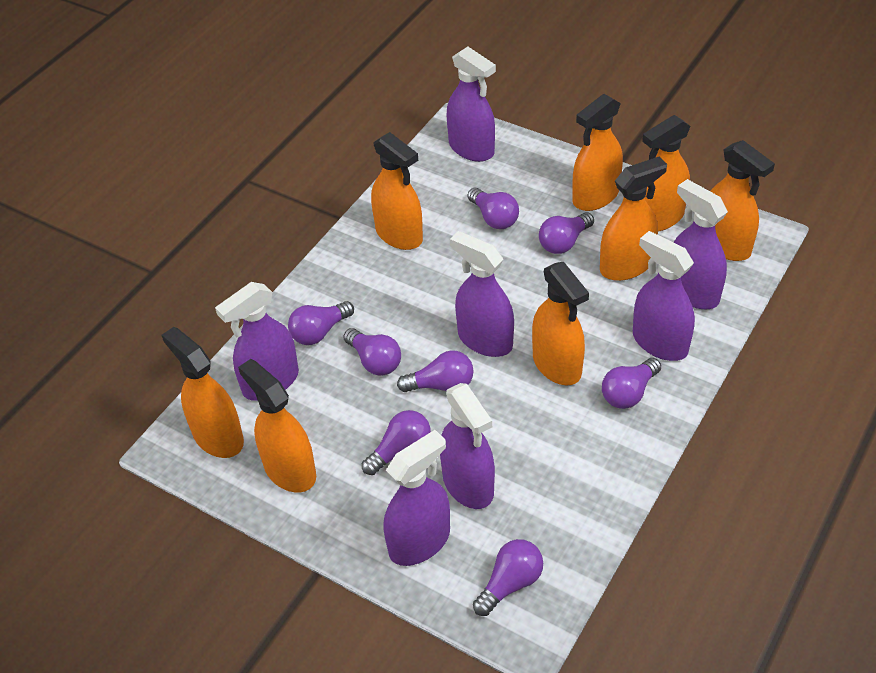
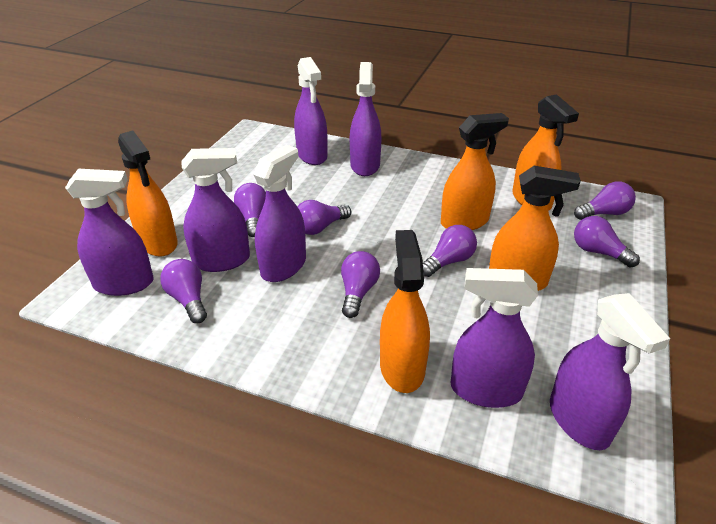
orange spray bottle: 8 -> 5
purple light bulb: 8 -> 7

